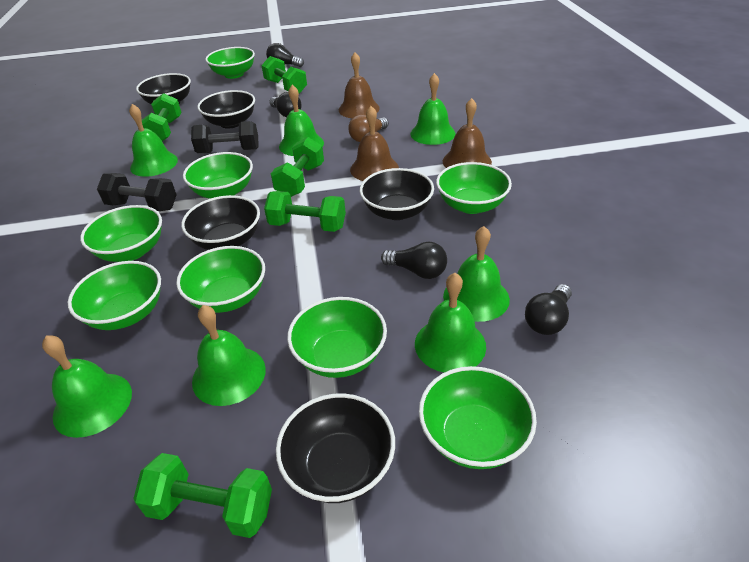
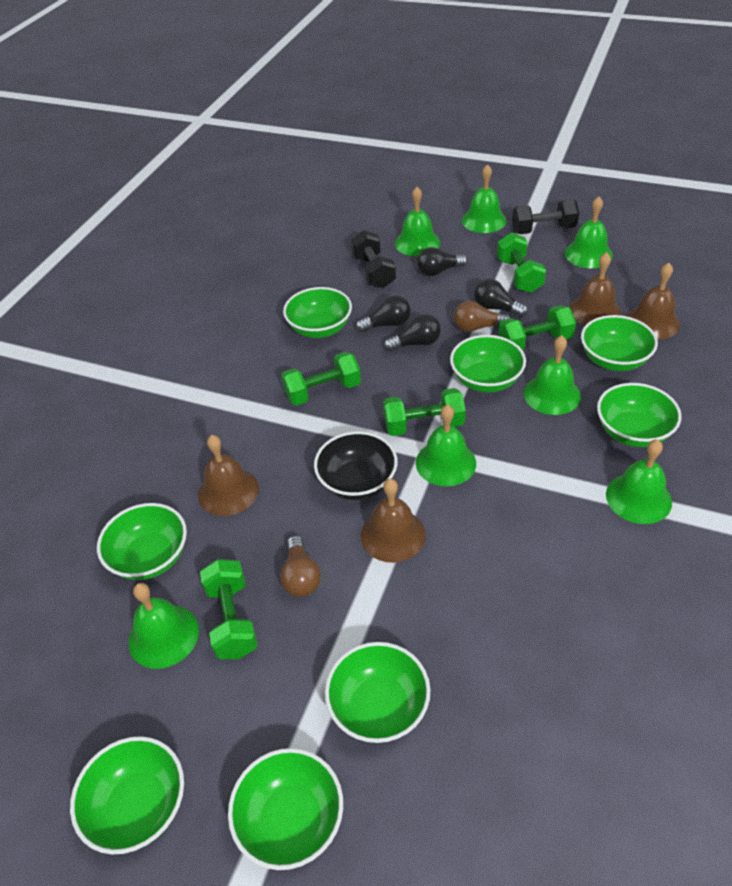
black bowl: 5 -> 1
brown bell: 3 -> 4
brown light bulb: 1 -> 2

